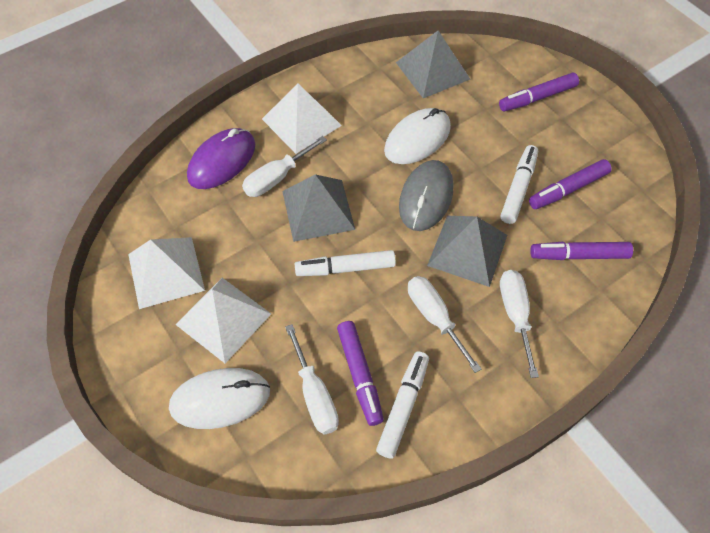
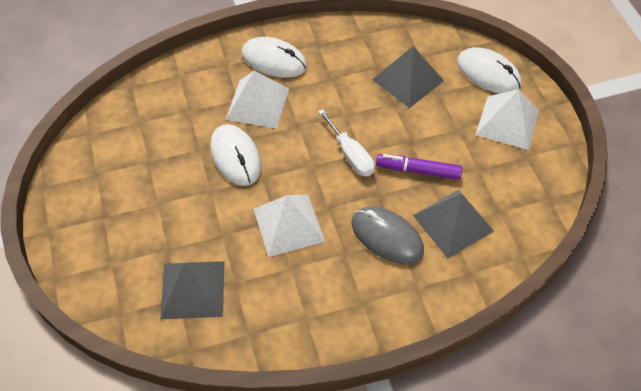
purple marker: 4 -> 1
purple mouse: 1 -> 0
white marker: 3 -> 0
white mouse: 2 -> 3
white screwdriver: 4 -> 1

